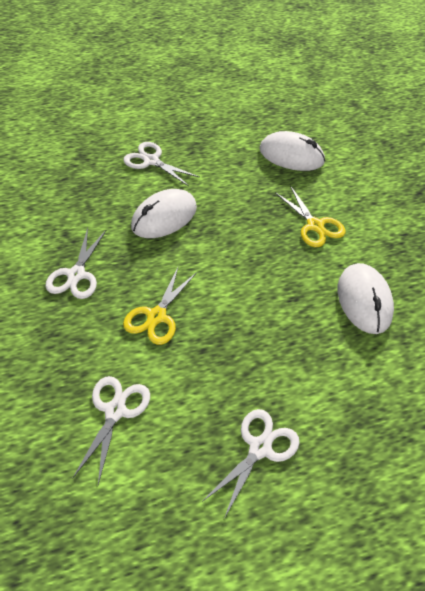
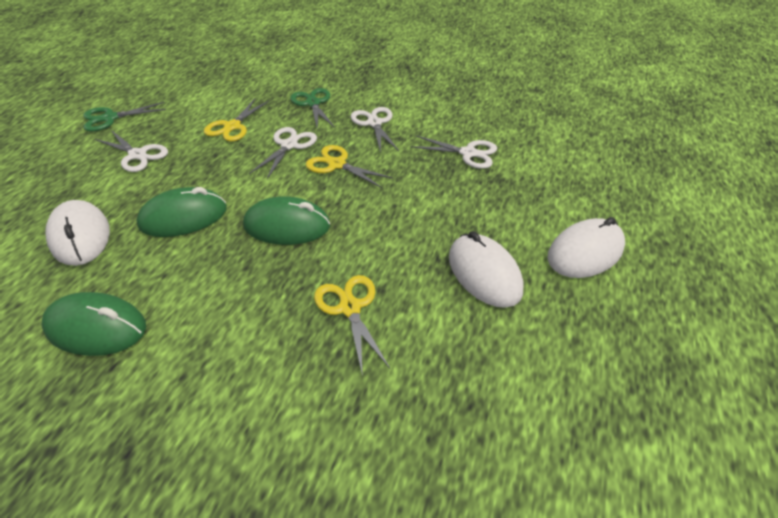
green mouse: 0 -> 3
green scissors: 0 -> 2
yellow scissors: 2 -> 3

